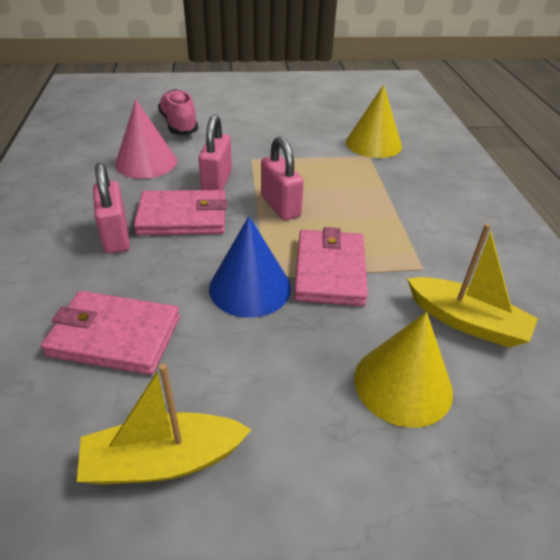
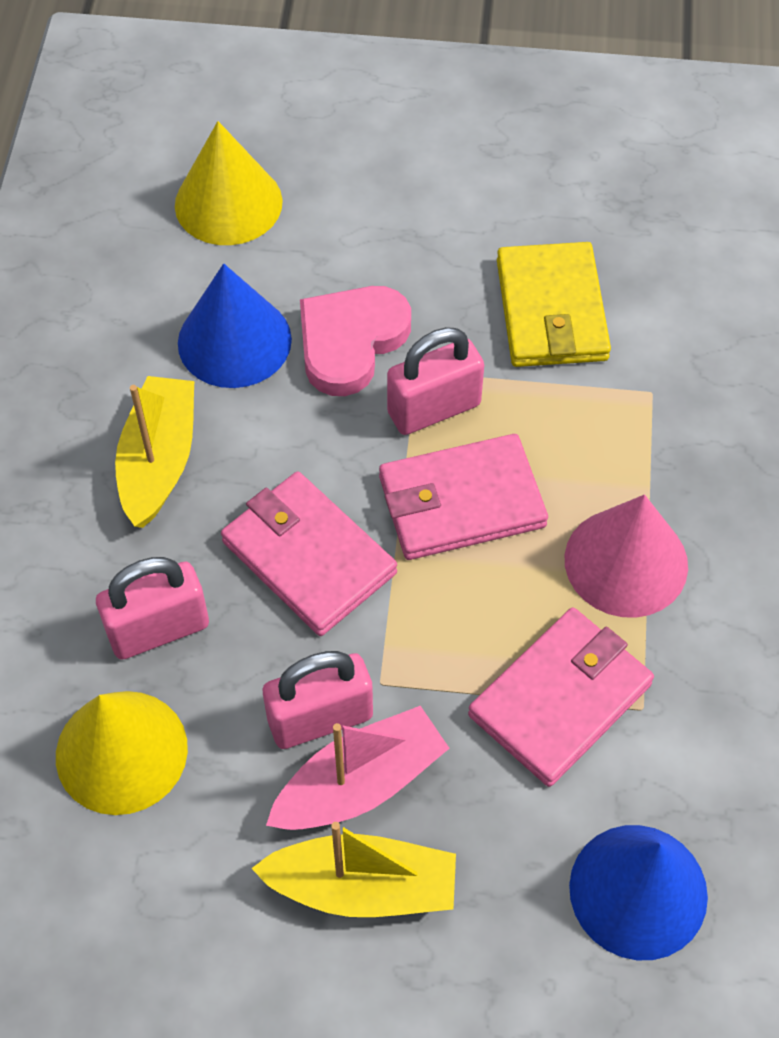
blue cone: 1 -> 2
pink boat: 0 -> 1
pink heart: 0 -> 1
pink shoe: 1 -> 0
yellow wallet: 0 -> 1

